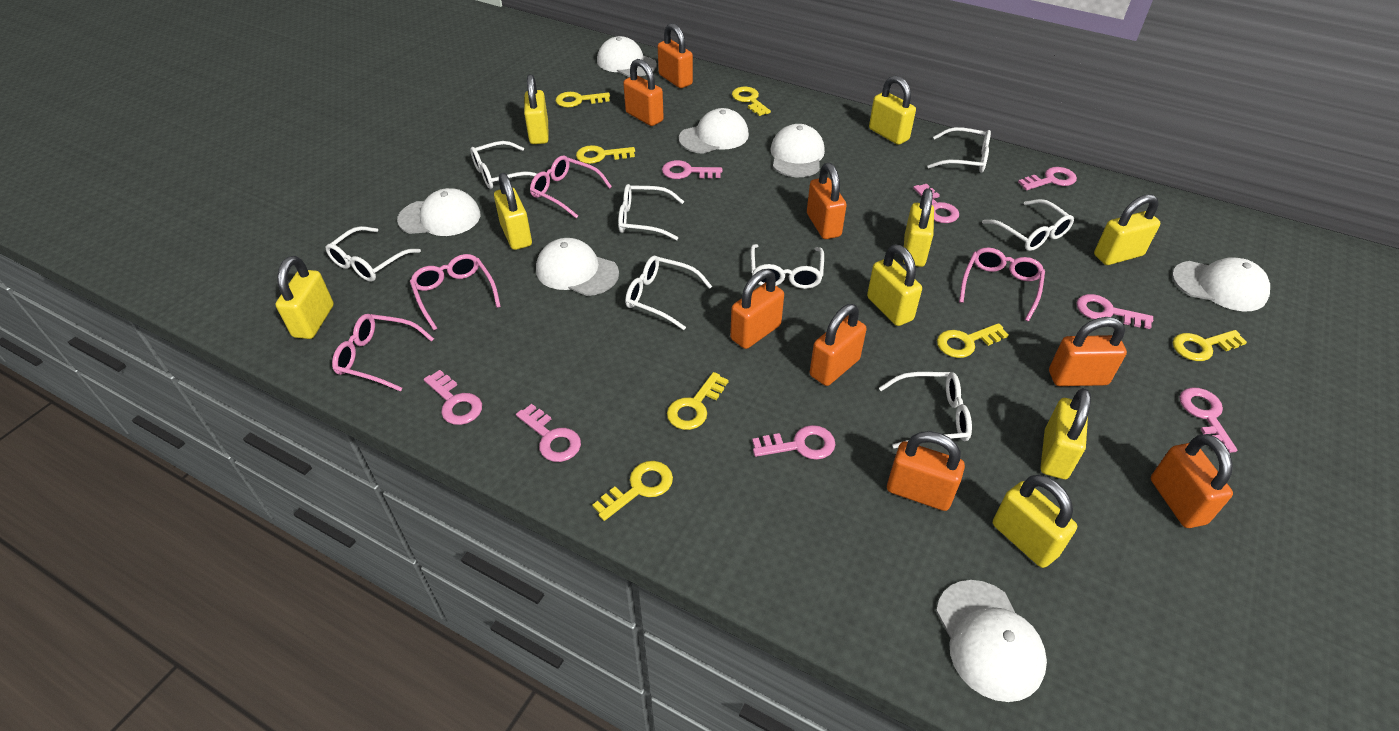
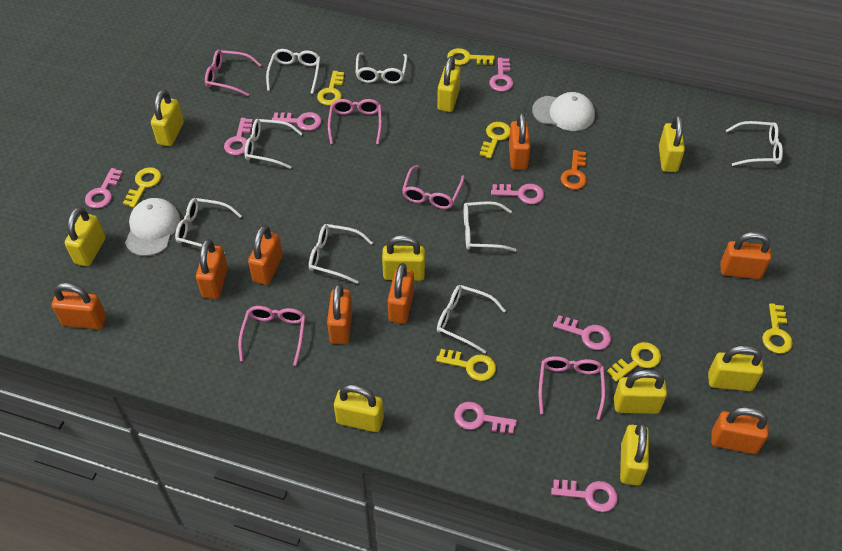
orange key: 0 -> 1
pink glasses: 4 -> 5
white cap: 7 -> 2

